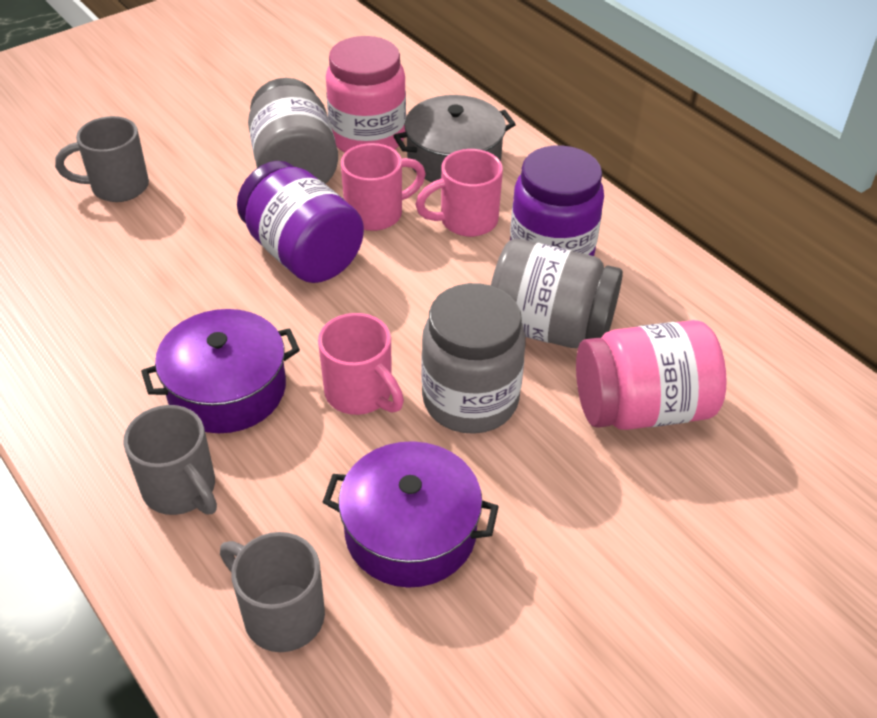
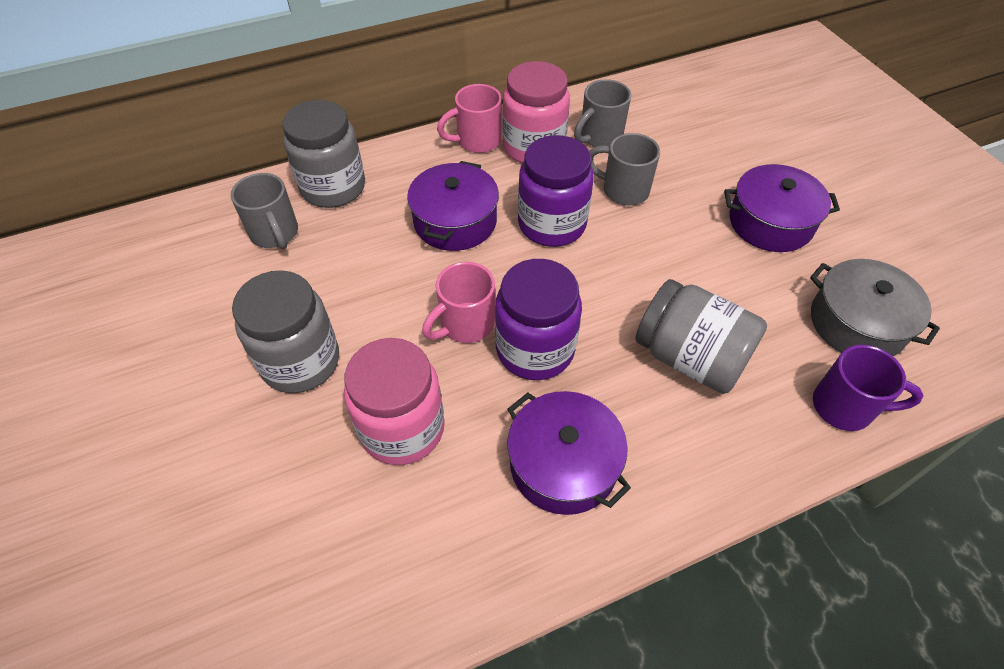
pink mug: 3 -> 2
purple mug: 0 -> 1
purple pot: 2 -> 3

